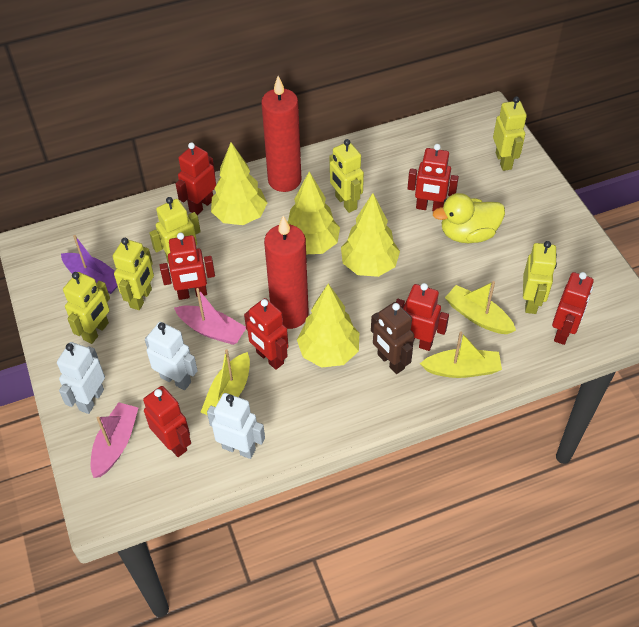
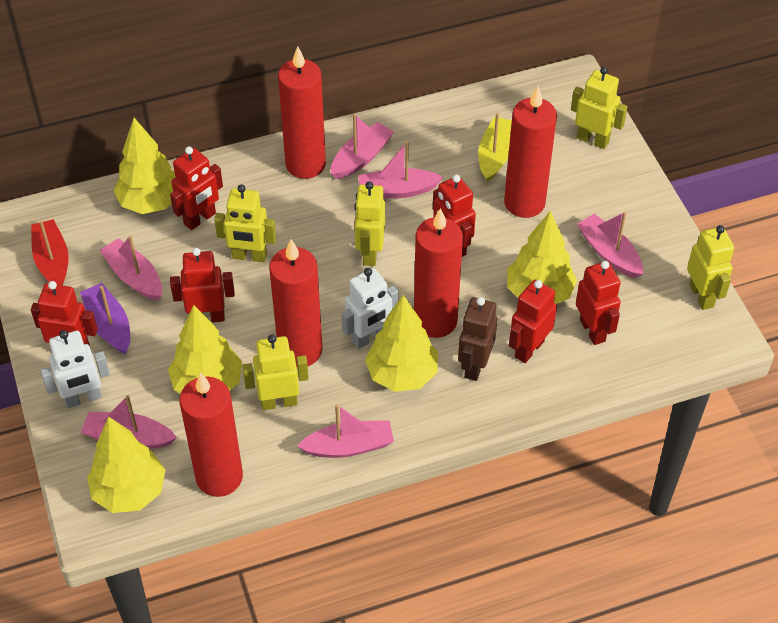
pink boat: 2 -> 6
red boat: 0 -> 1
red candle: 2 -> 5
red robot: 7 -> 6
white robot: 3 -> 2
yellow boat: 3 -> 1
yellow duck: 1 -> 0
yellow robot: 6 -> 5
yellow tree: 4 -> 5

